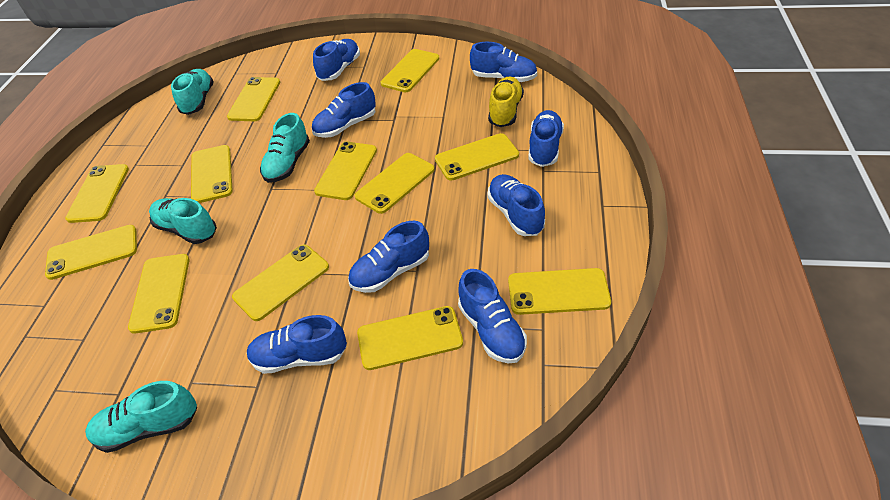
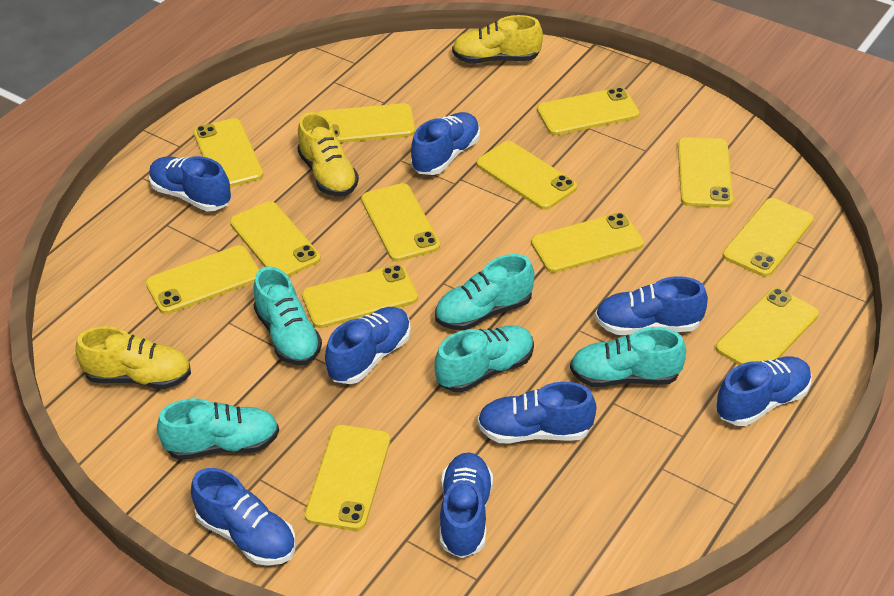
turquoise shoe: 4 -> 5
yellow phone: 12 -> 13
yellow shoe: 1 -> 3

